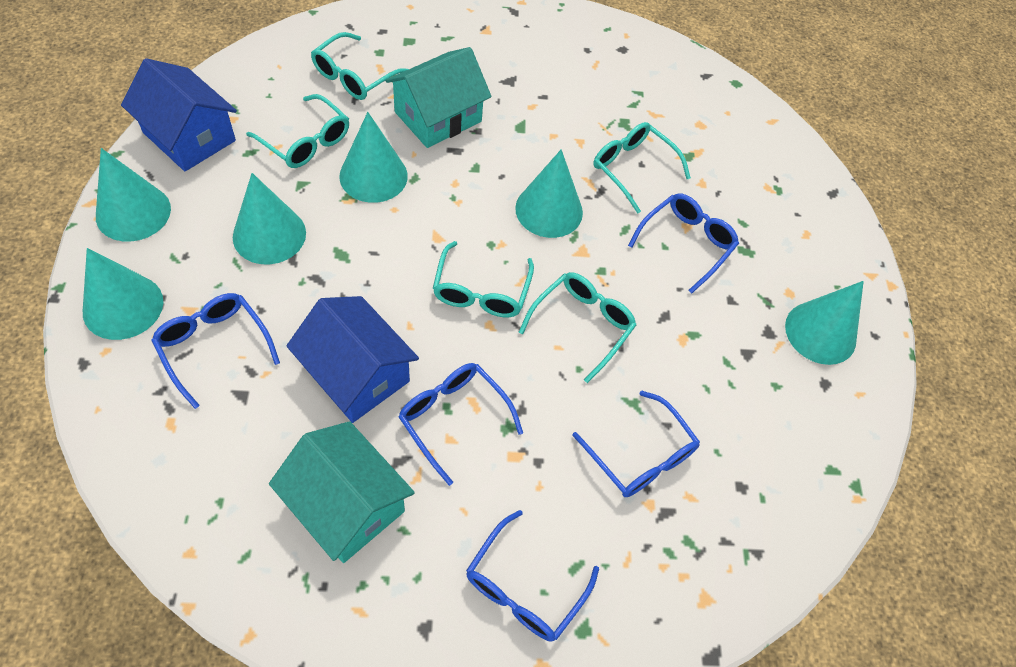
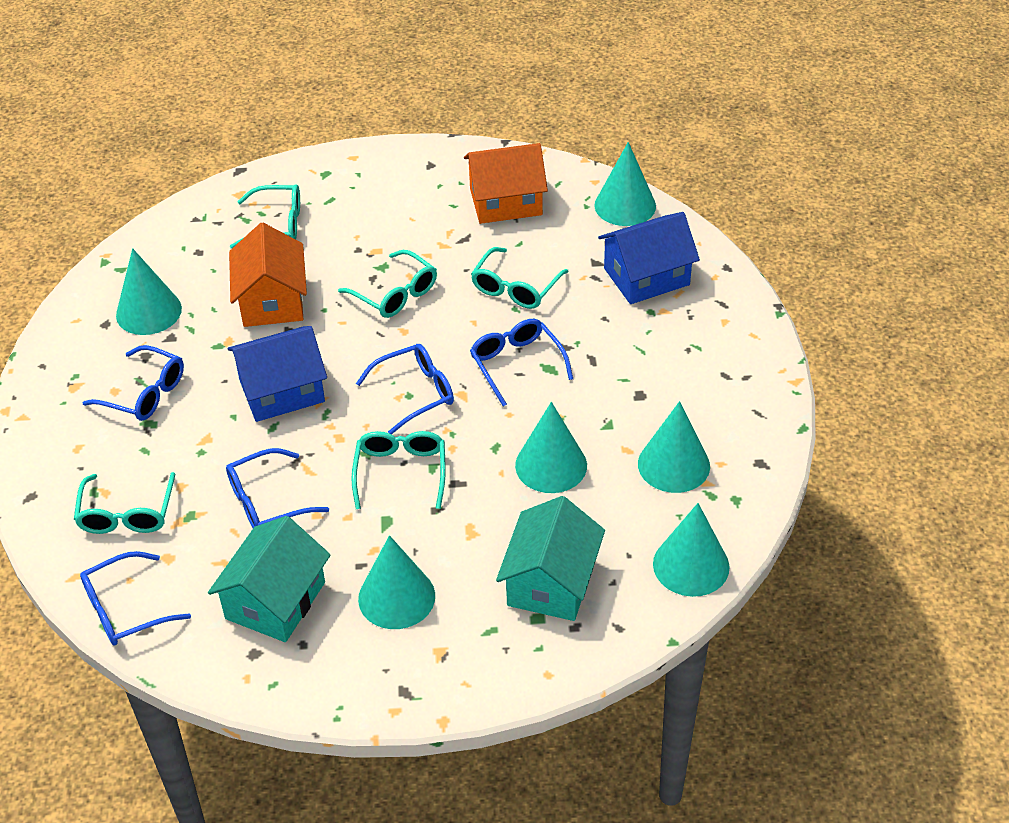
orange house: 0 -> 2

